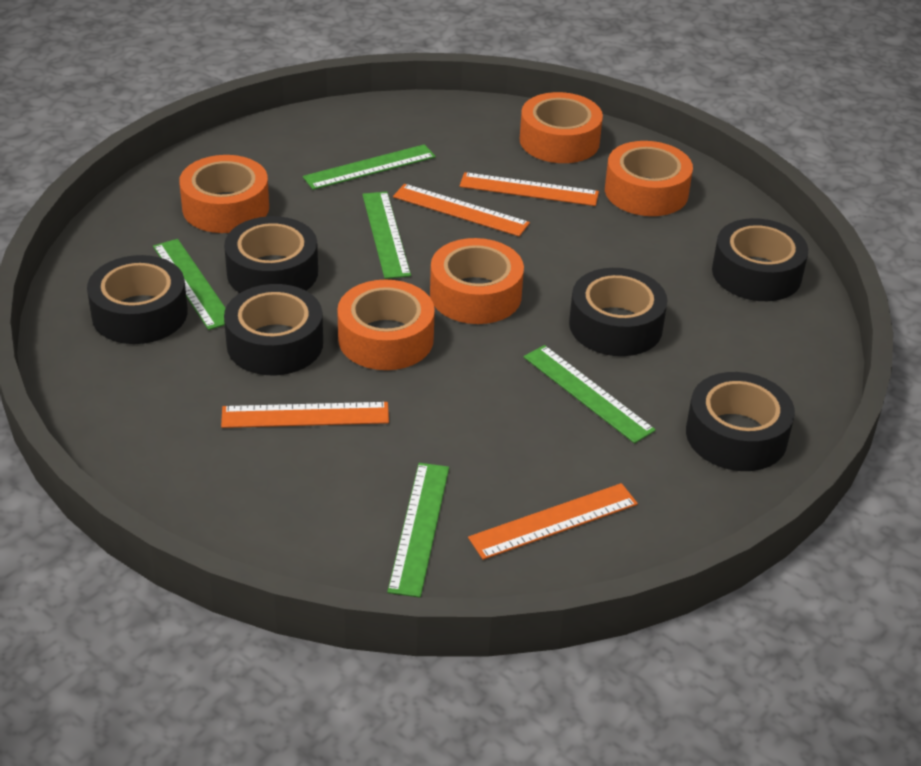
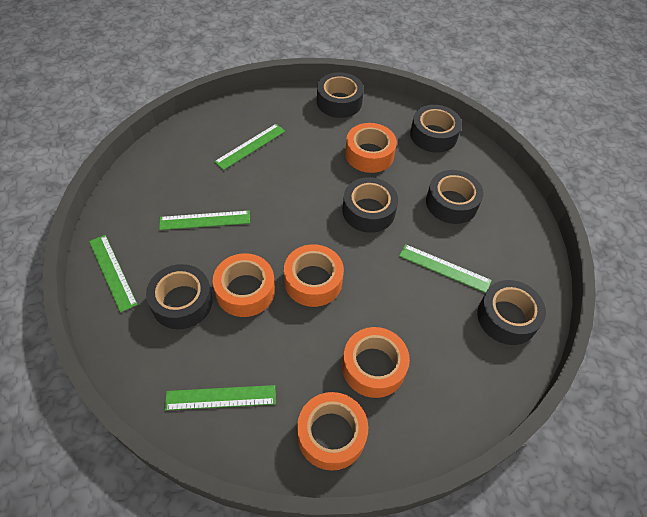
orange ruler: 4 -> 0

